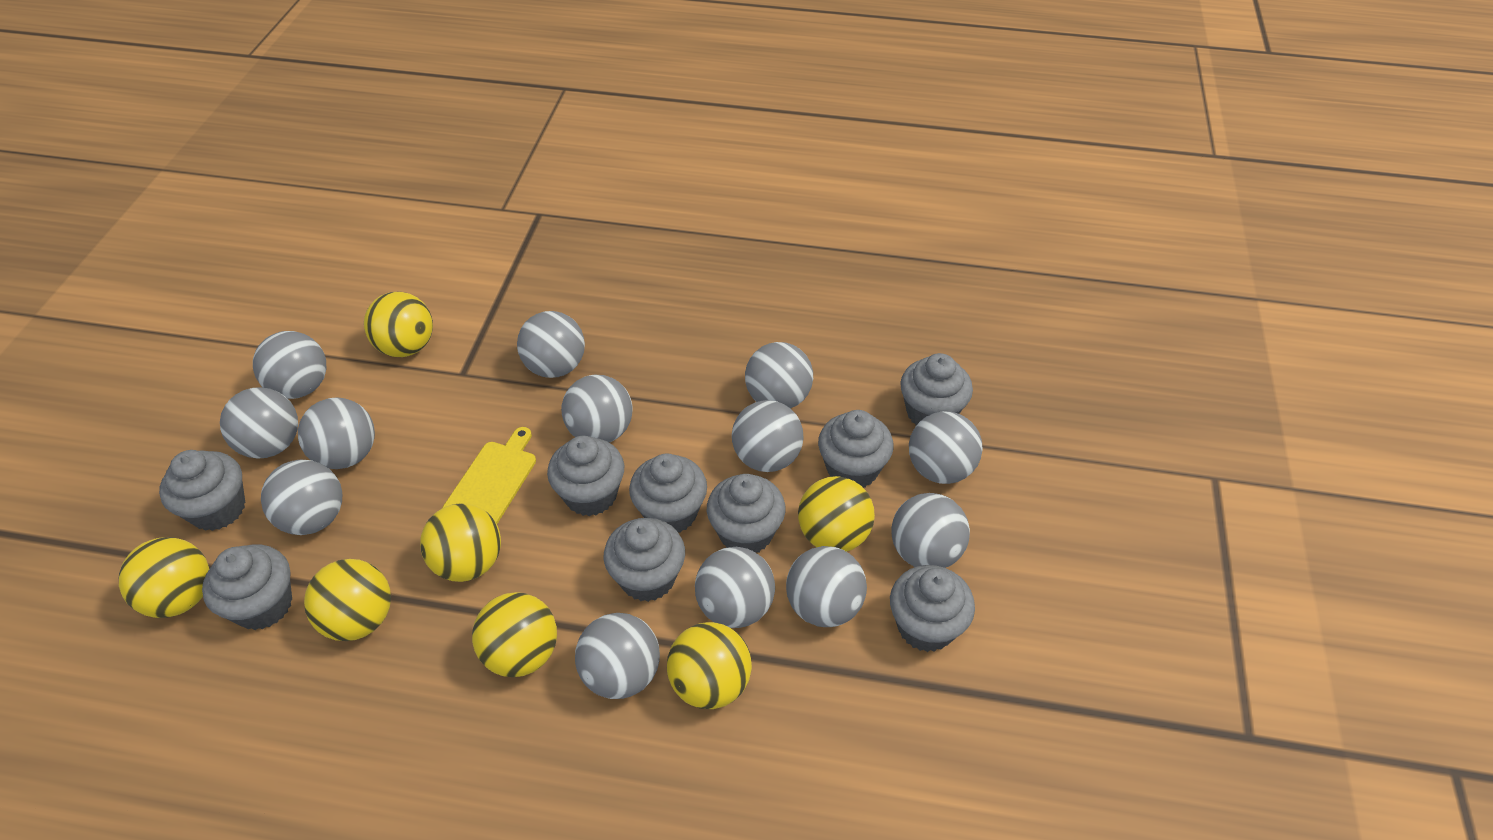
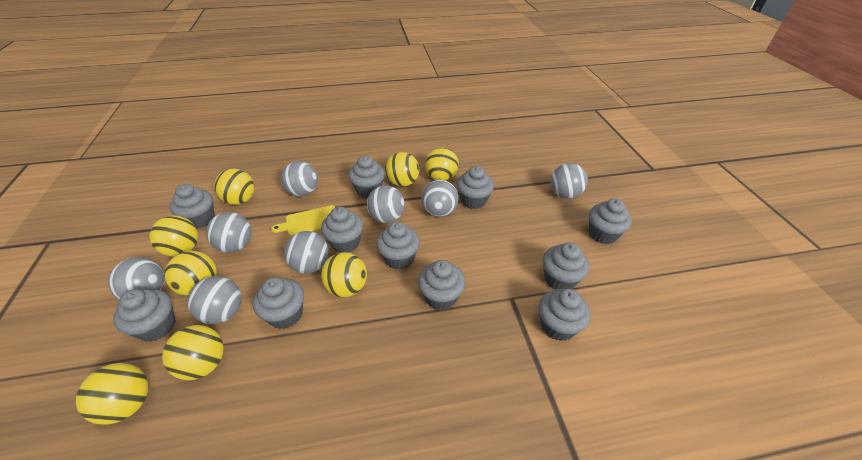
grey ball: 13 -> 8
grey cupcake: 9 -> 11
yellow ball: 7 -> 8

